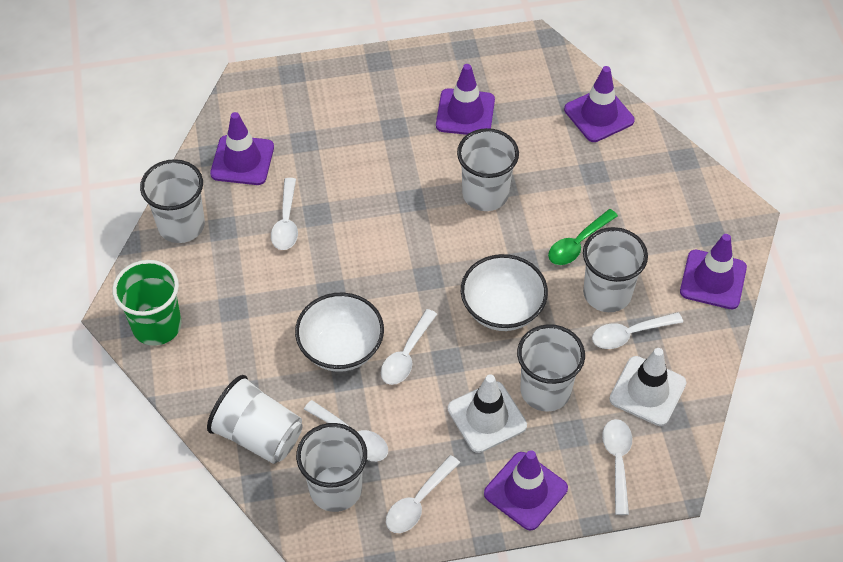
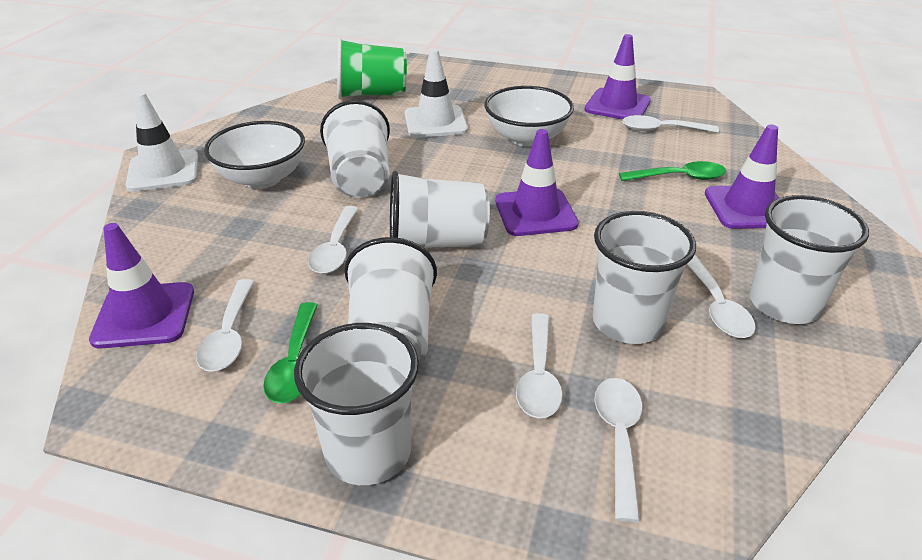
green spoon: 1 -> 2
purple traffic cone: 5 -> 4

